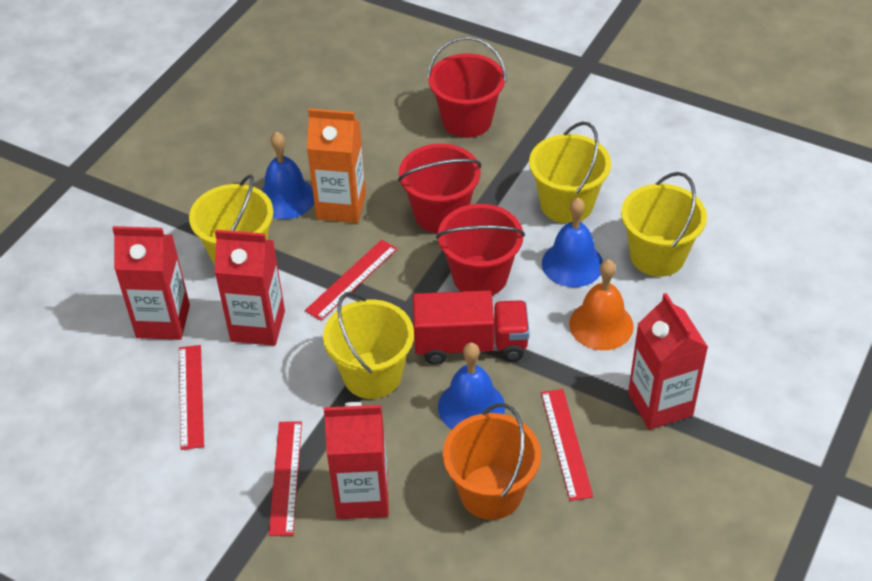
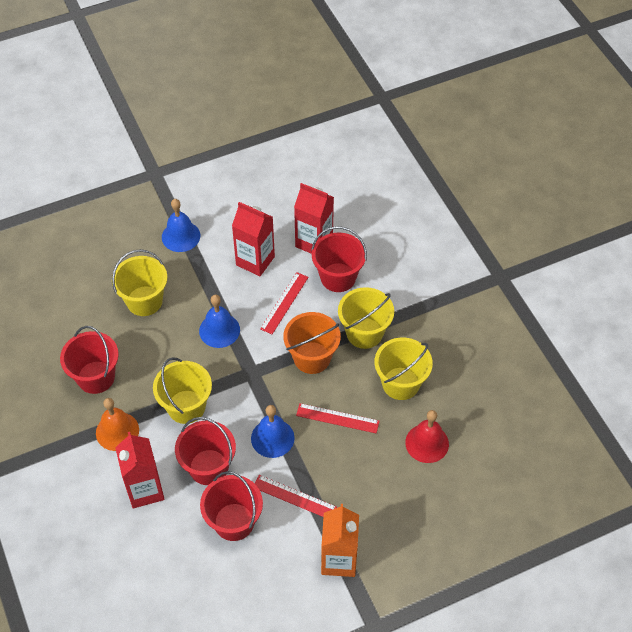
red bell: 0 -> 1
red bucket: 3 -> 4
red carton: 4 -> 3
red ruler: 4 -> 3
red truck: 1 -> 0

